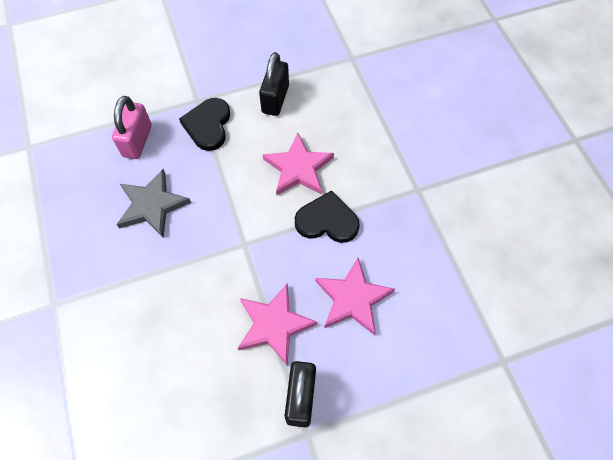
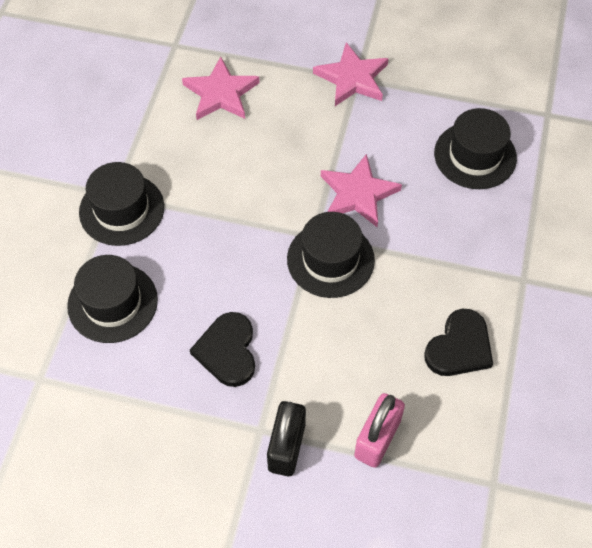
black hat: 0 -> 4
black padlock: 2 -> 1
grey star: 1 -> 0

